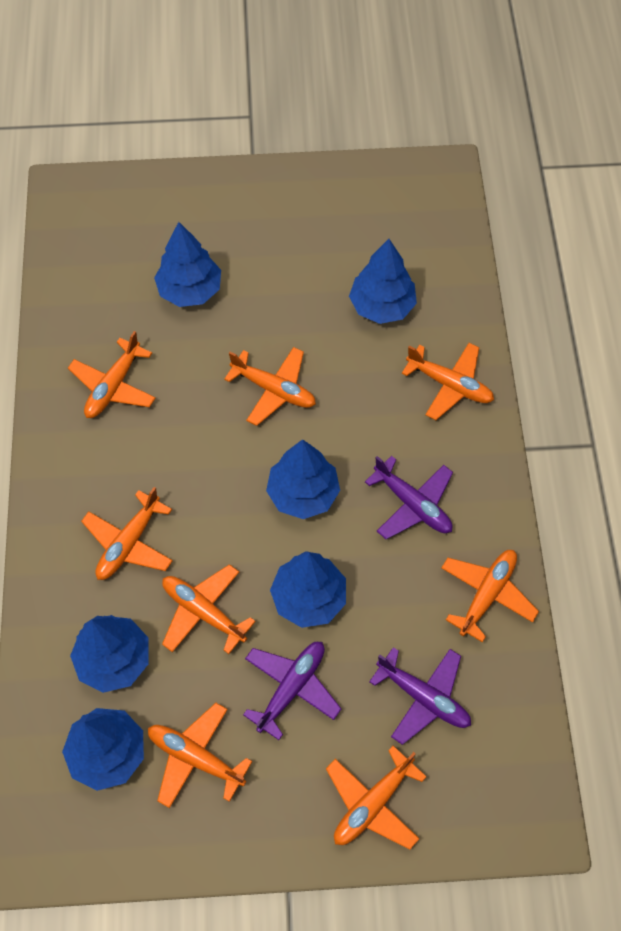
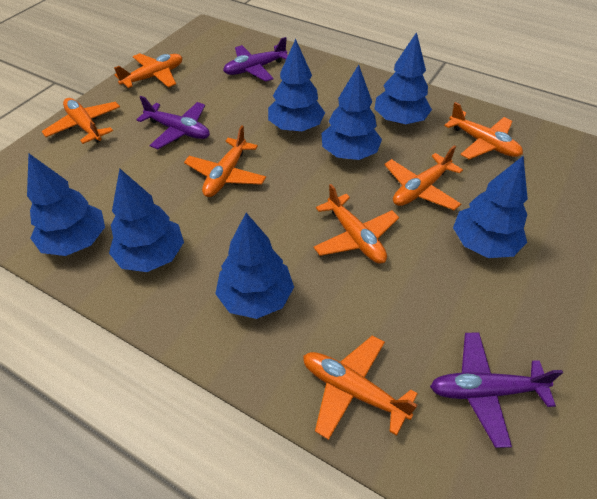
blue tree: 6 -> 7
orange plane: 8 -> 7

